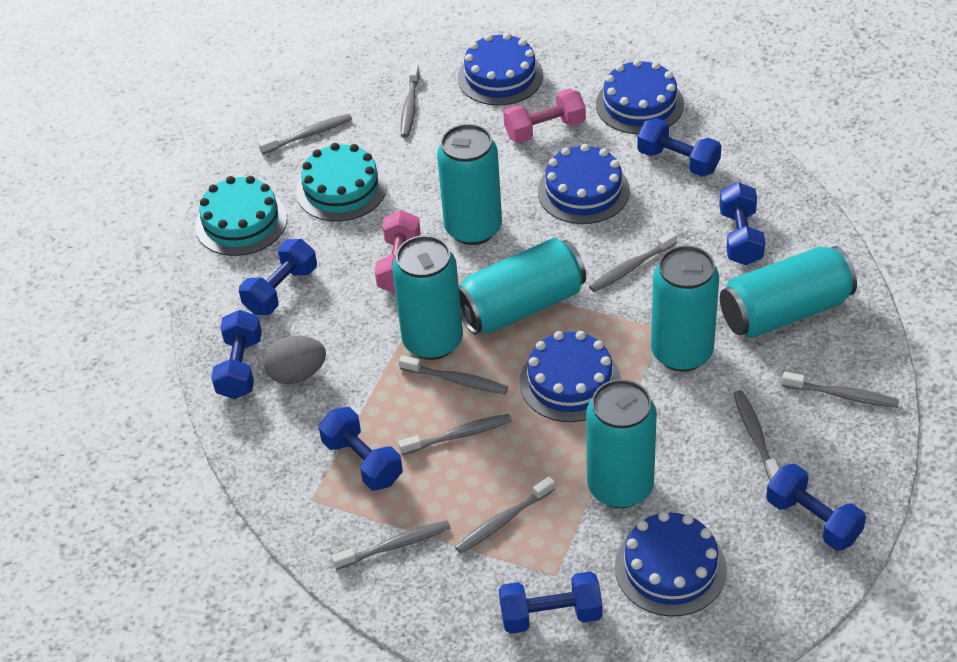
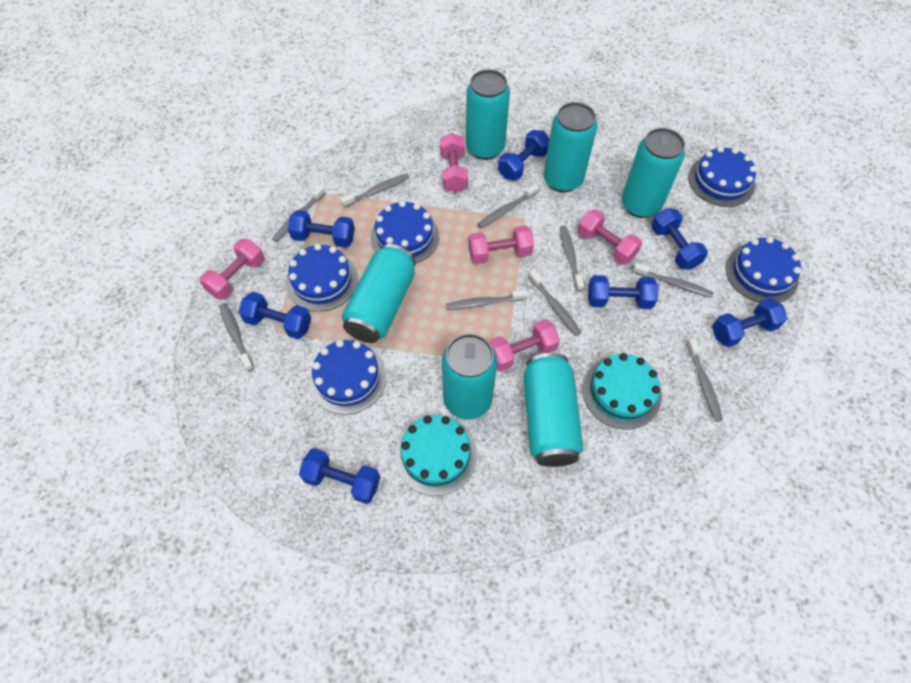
grey egg: 1 -> 0
pink dumbbell: 2 -> 5

